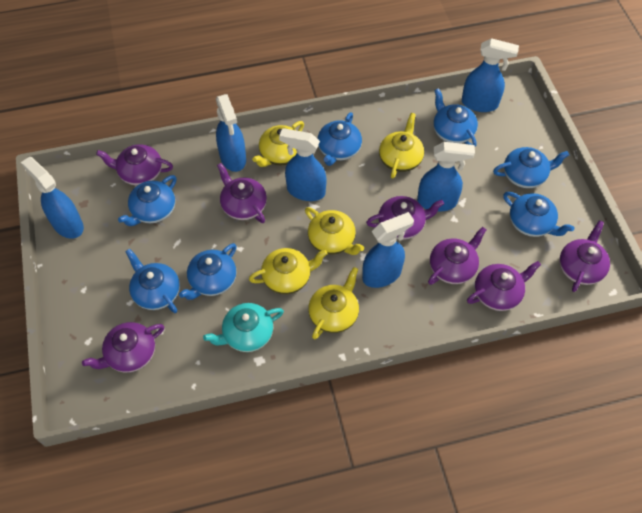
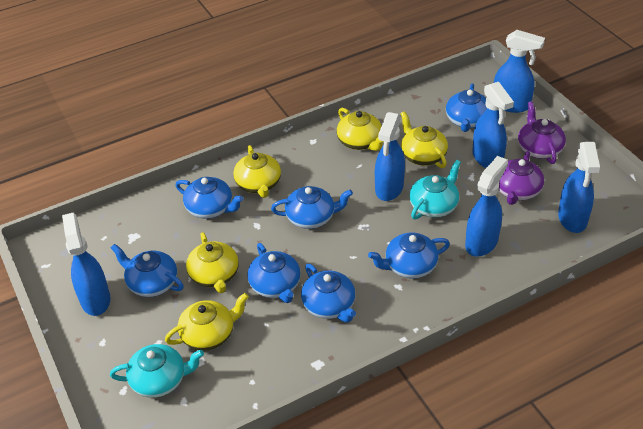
purple teapot: 7 -> 2
turquoise teapot: 1 -> 2

